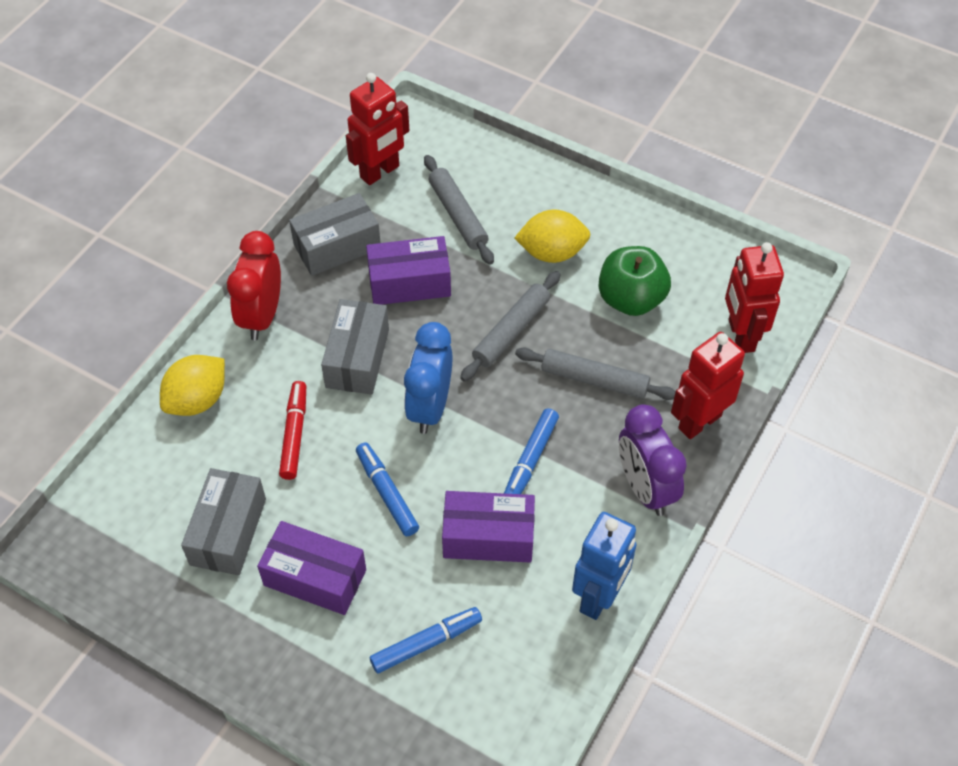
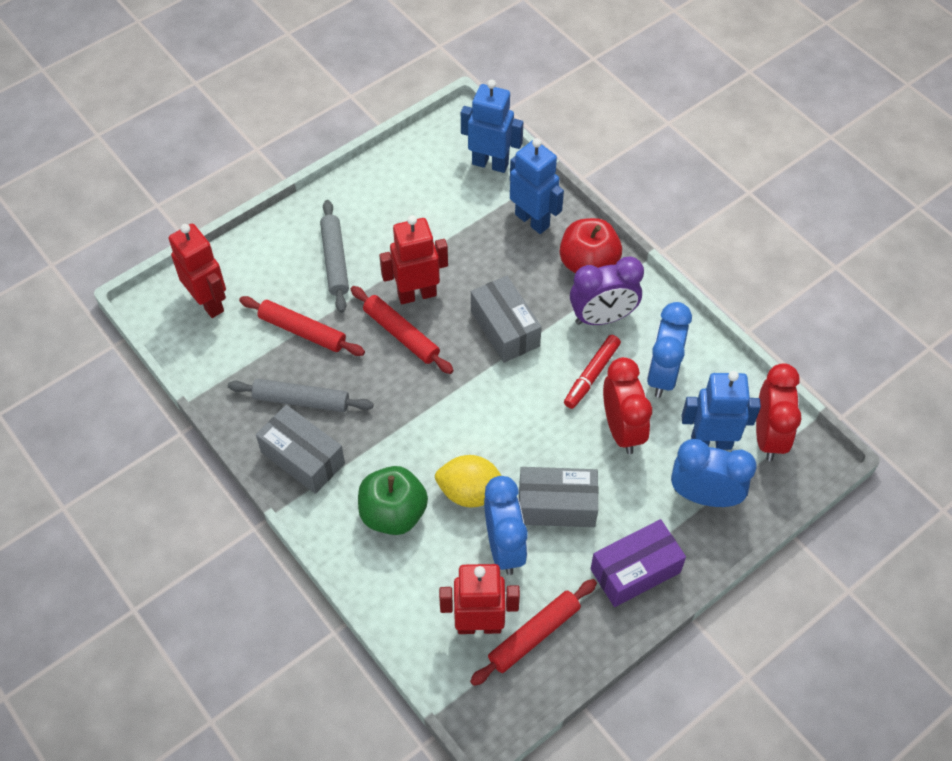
blue clock: 1 -> 3
blue marker: 3 -> 0
blue robot: 1 -> 3
grey rolling pin: 3 -> 2
purple box: 3 -> 1
red apple: 0 -> 1
red clock: 1 -> 2
red rolling pin: 0 -> 3
yellow lemon: 2 -> 1

